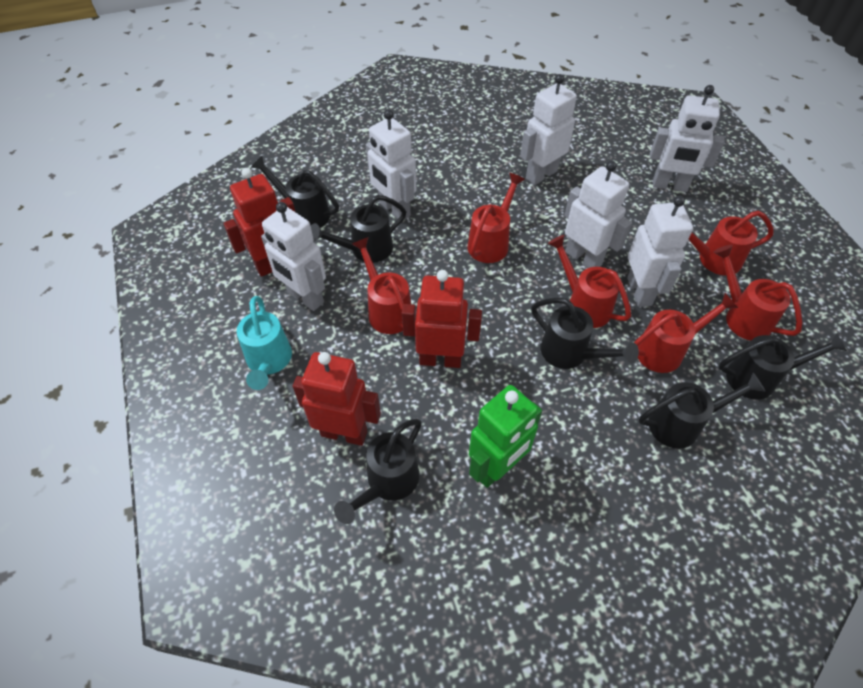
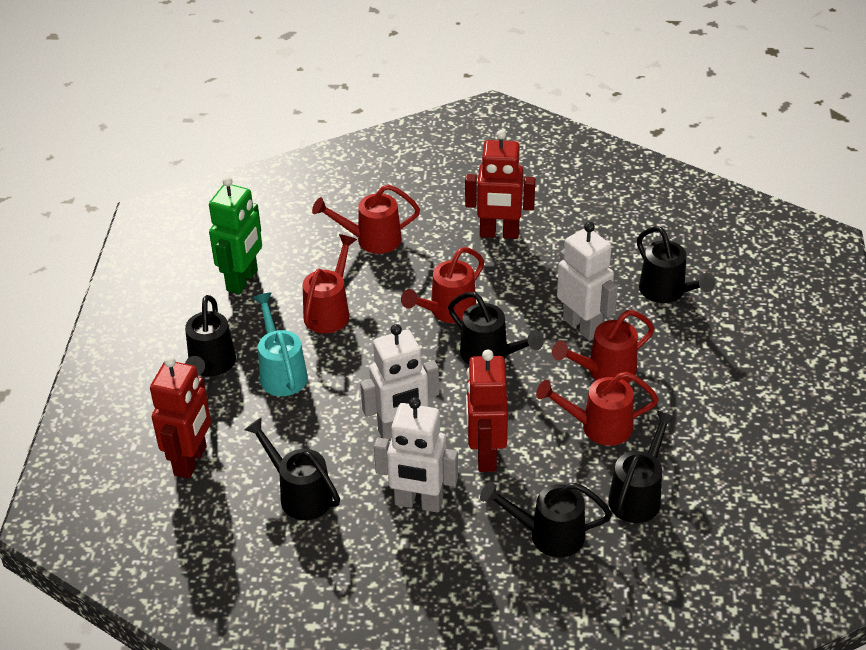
red watering can: 6 -> 5
white robot: 6 -> 3

